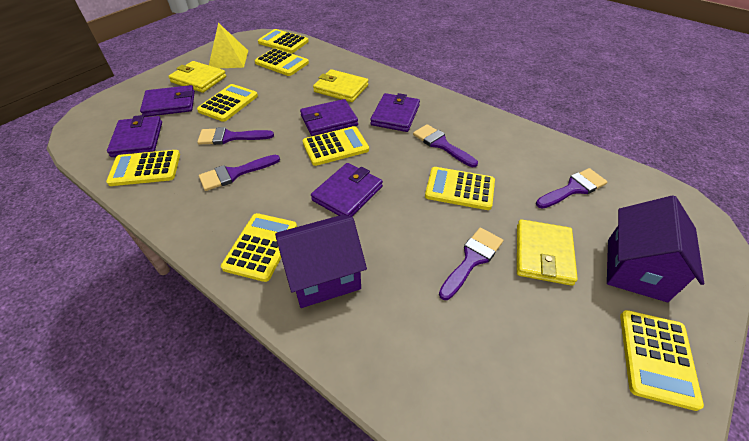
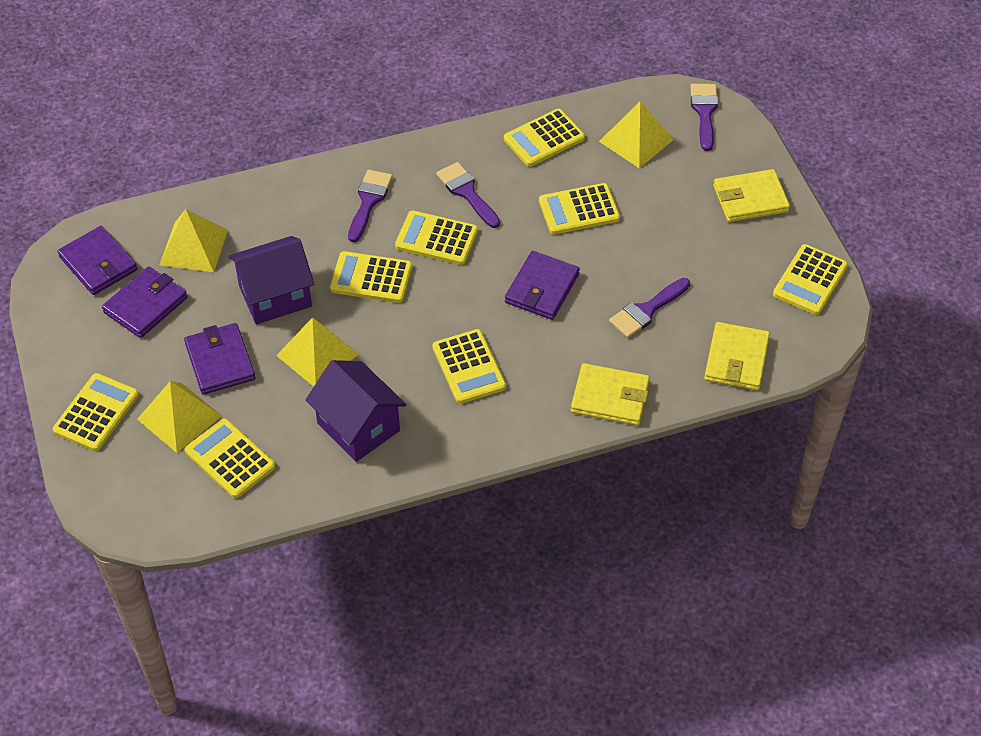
purple brush: 5 -> 4
purple wallet: 5 -> 4
yellow pyramid: 1 -> 4

